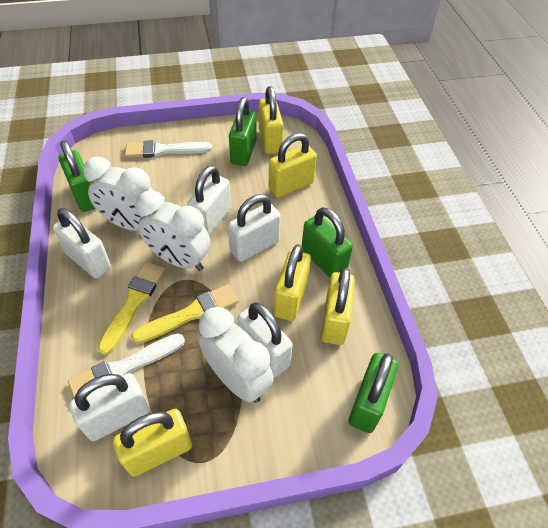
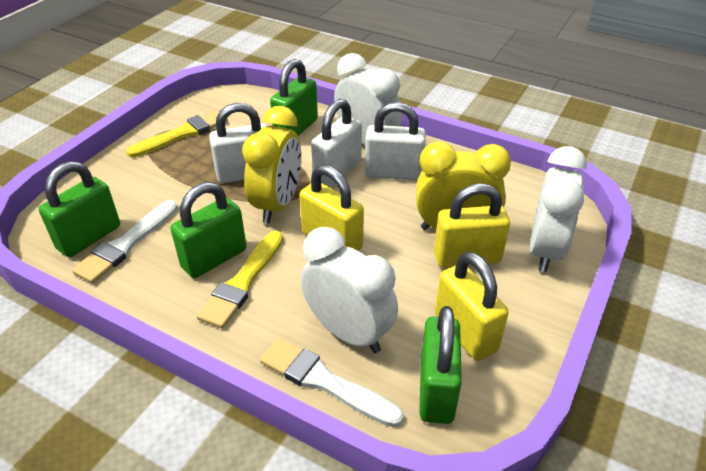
white padlock: 5 -> 3
yellow clock: 0 -> 2
yellow padlock: 5 -> 3

